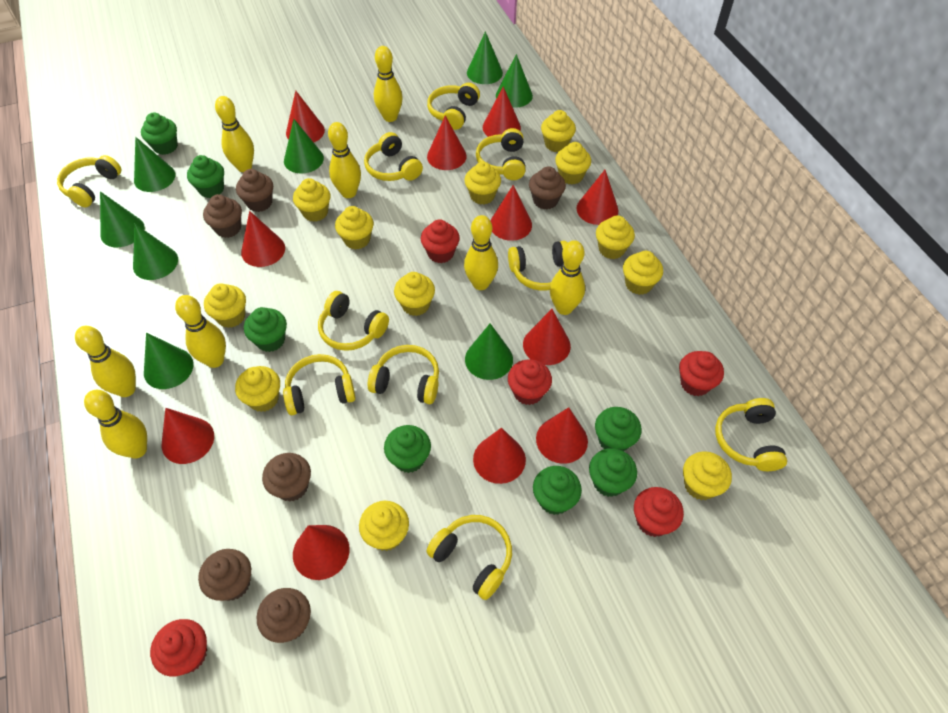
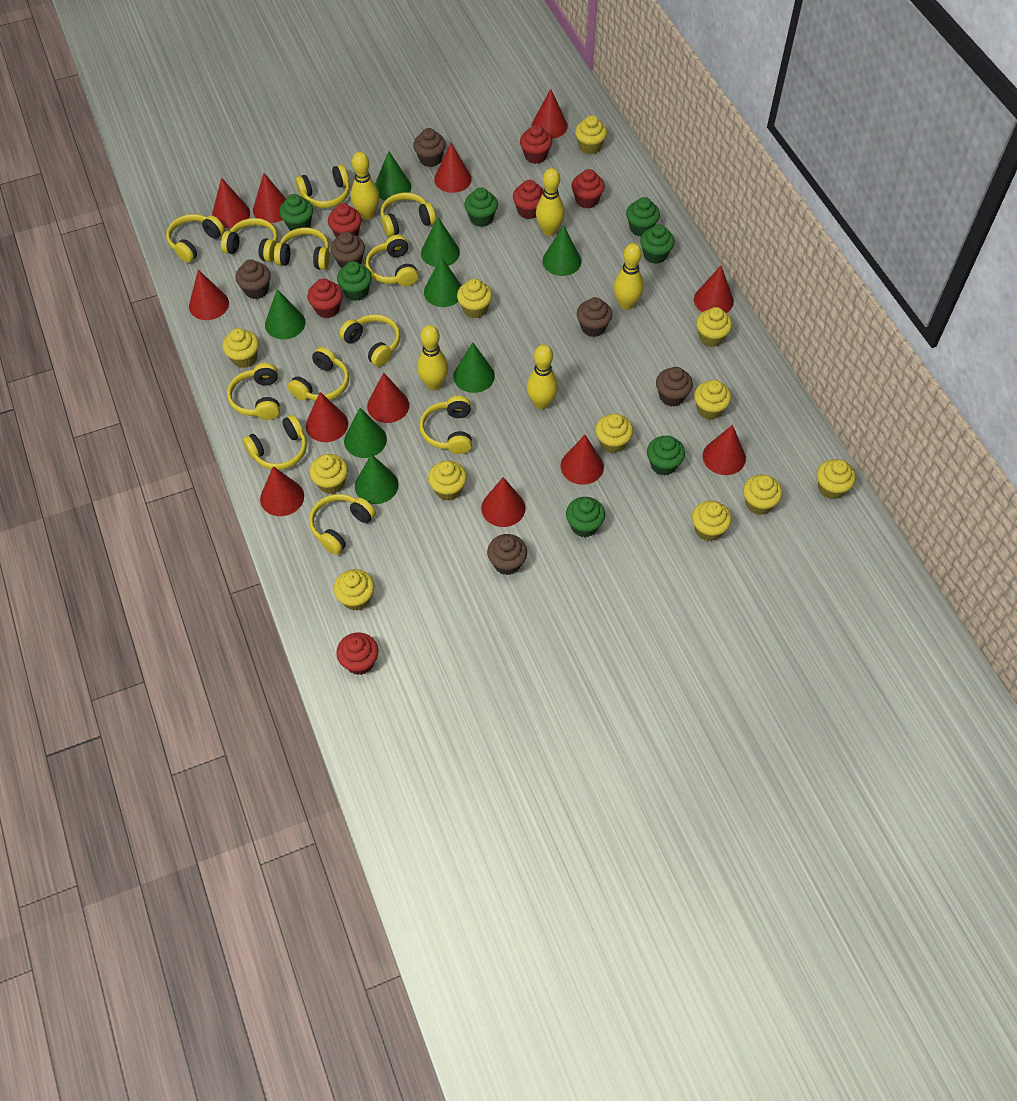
red cone: 11 -> 12
red cupcake: 5 -> 6
yellow bowling pin: 8 -> 5
yellow headphones: 10 -> 12

